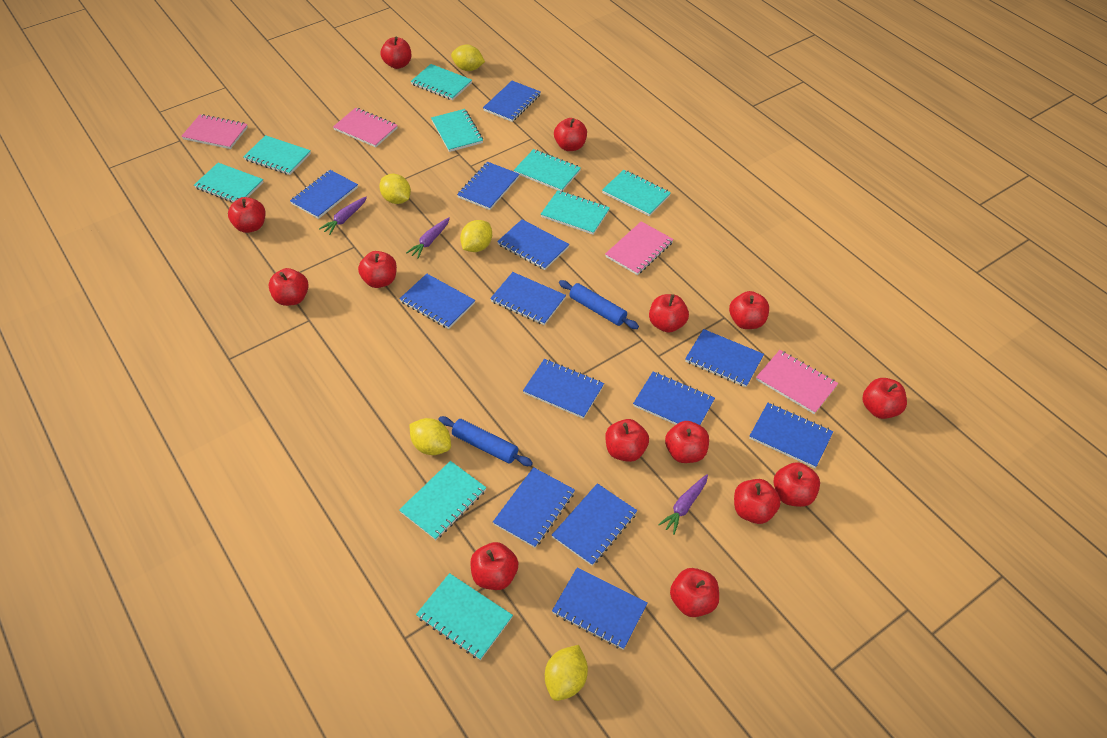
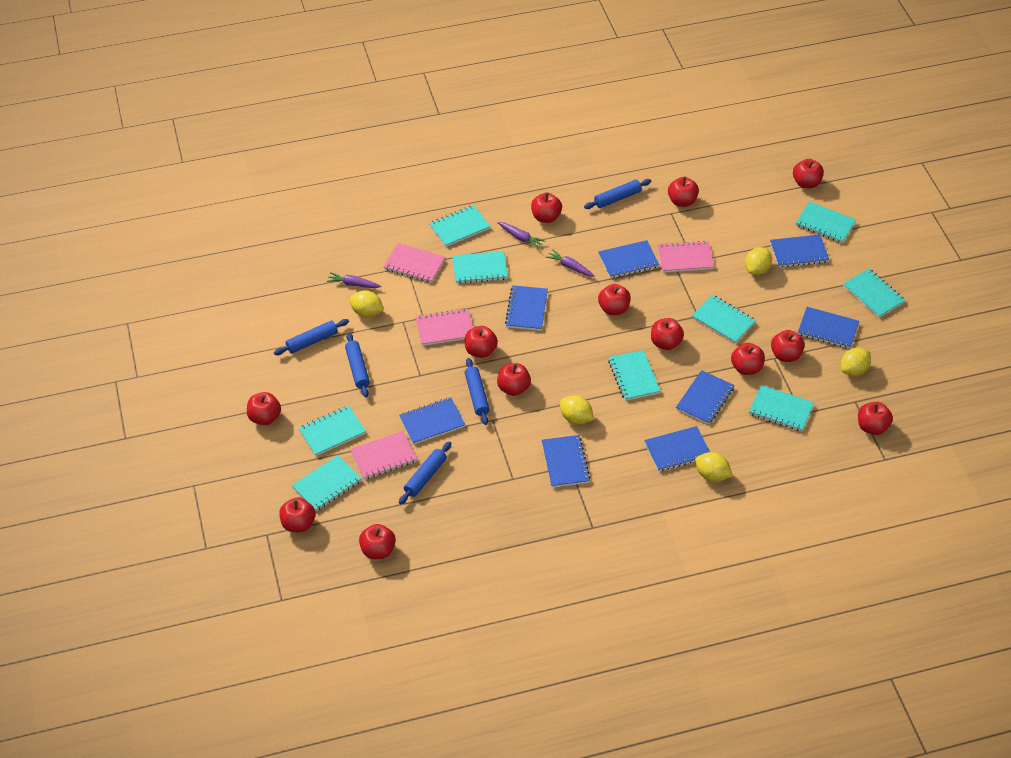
blue notebook: 13 -> 8
blue rolling pin: 2 -> 5
red apple: 14 -> 13

